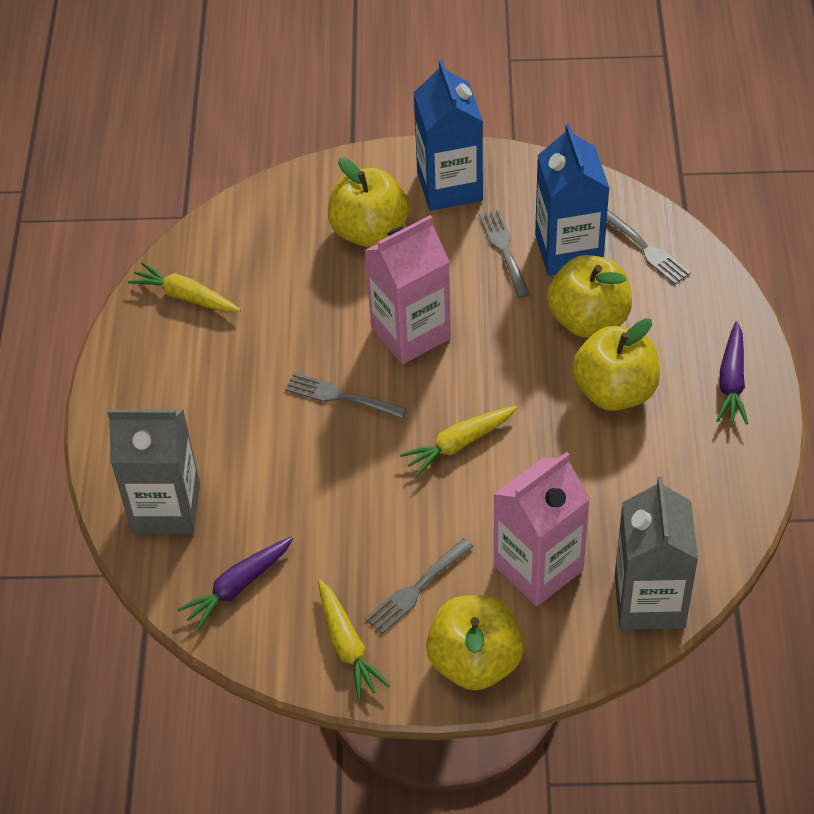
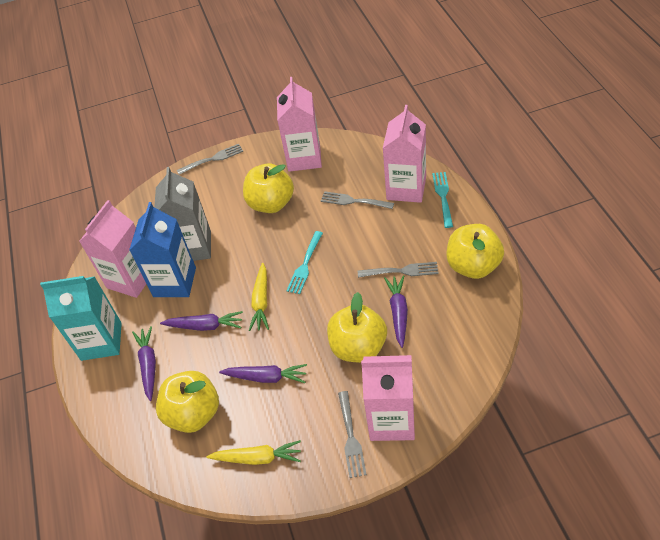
blue carton: 2 -> 1
grey carton: 2 -> 1
pink carton: 2 -> 4
purple carrot: 2 -> 4
turquoise carton: 0 -> 1
turquoise fork: 0 -> 2
yellow carrot: 3 -> 2

